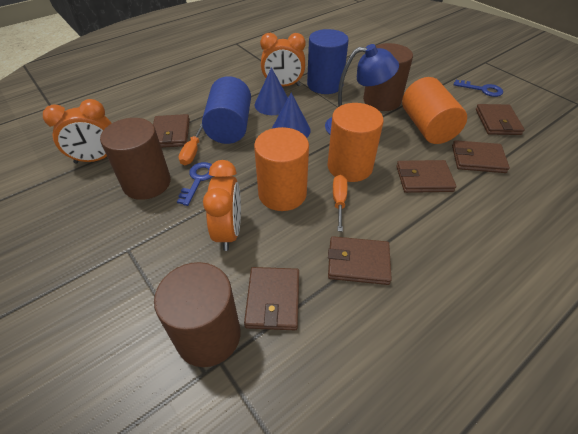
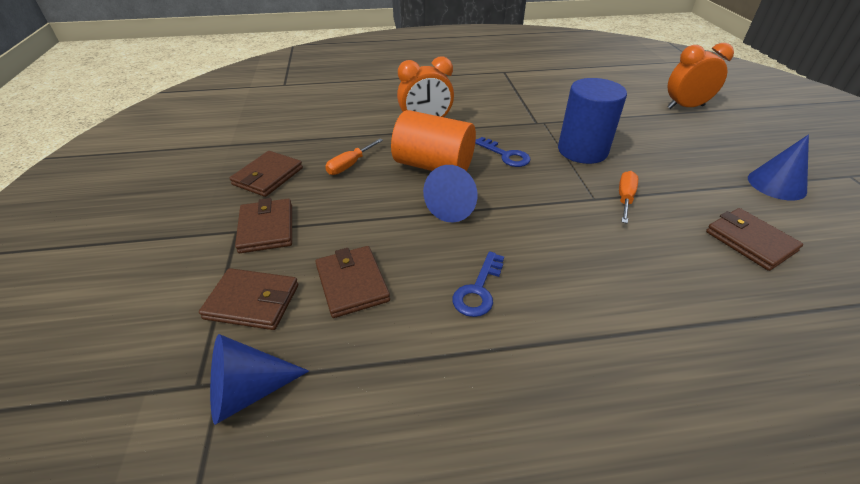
blue cone: 2 -> 3
blue cylinder: 2 -> 1
blue lamp: 1 -> 0
brown cylinder: 3 -> 0
brown wallet: 6 -> 5
orange clock: 3 -> 2
orange cylinder: 3 -> 1

